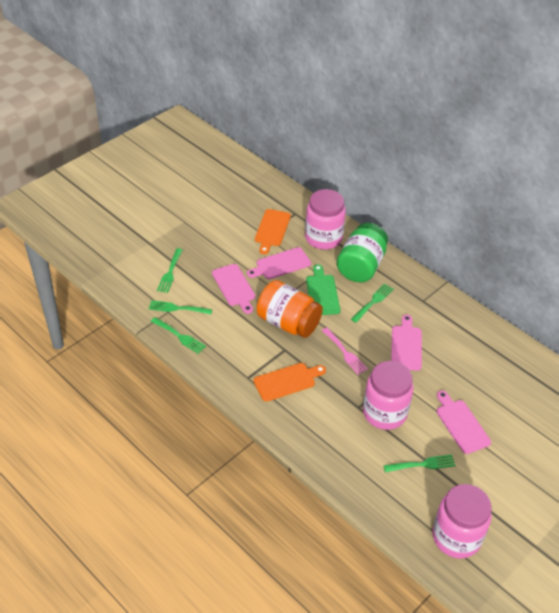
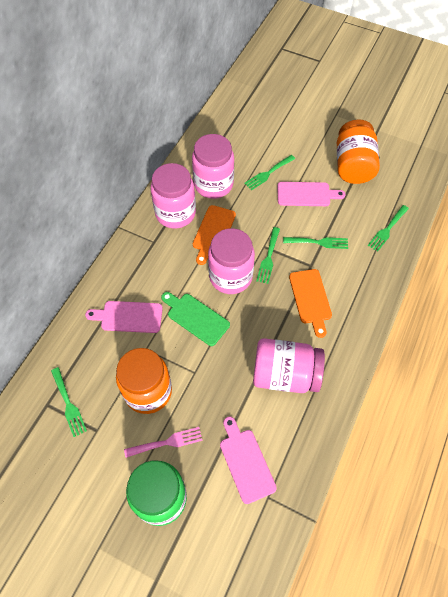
orange jar: 1 -> 2
pink cutting board: 4 -> 3
pink jar: 3 -> 4

